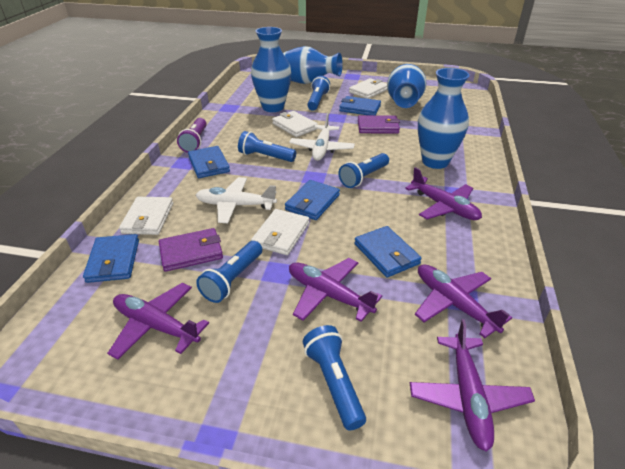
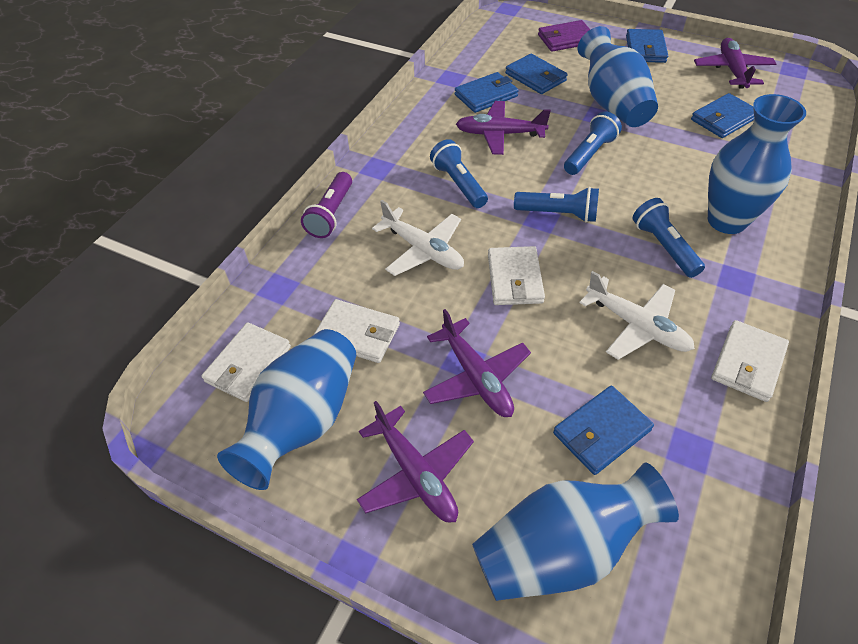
blue flashlight: 5 -> 4
purple plane: 5 -> 4
purple wallet: 2 -> 1

